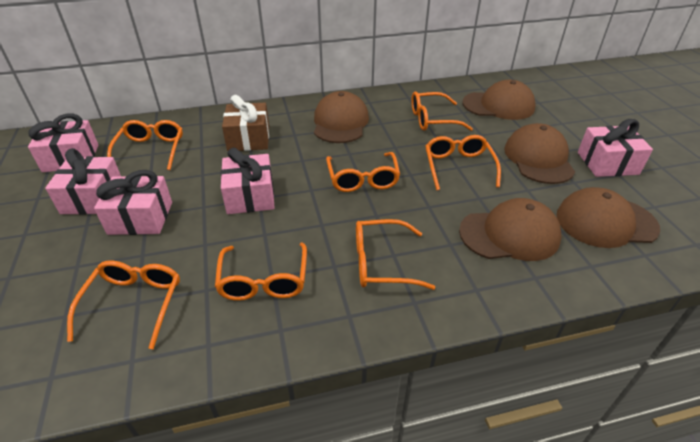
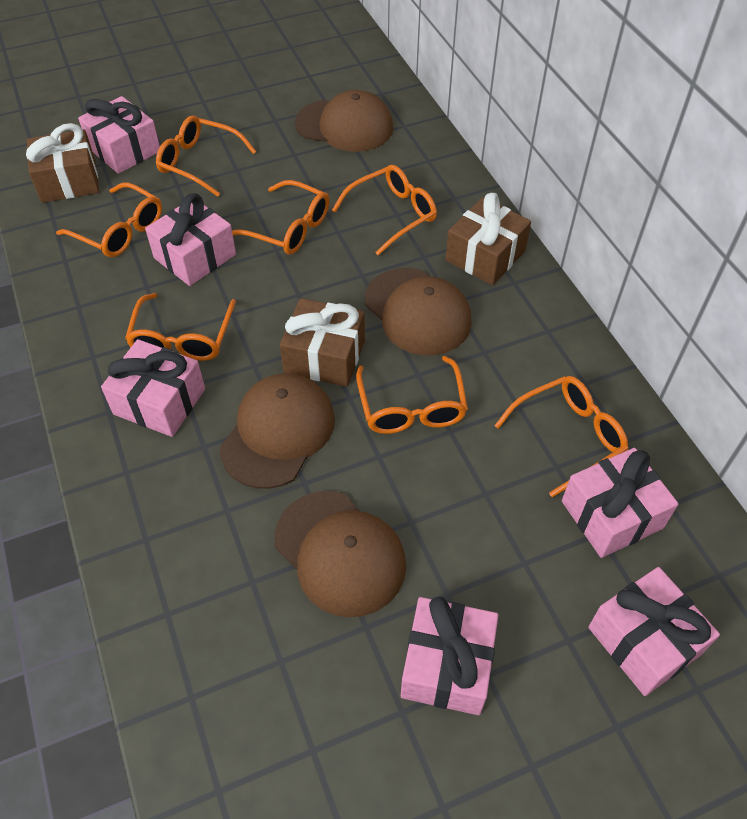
brown cap: 5 -> 4
brown gift: 1 -> 3
pink gift: 5 -> 6

